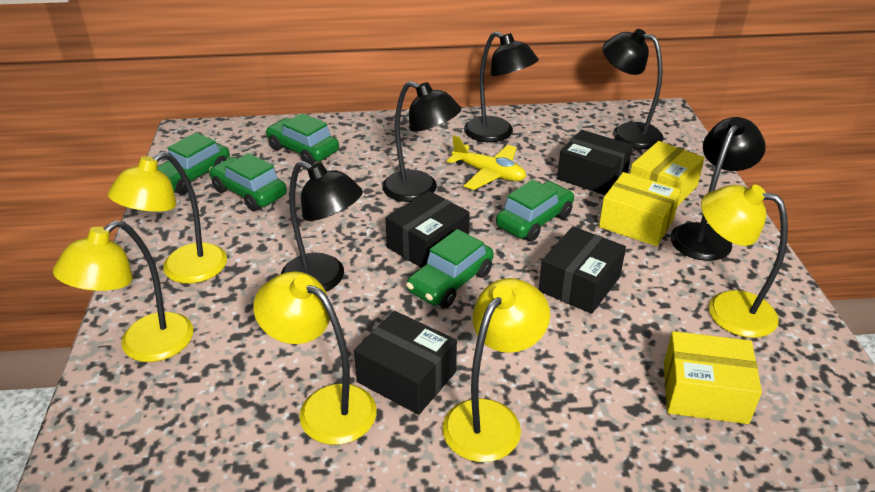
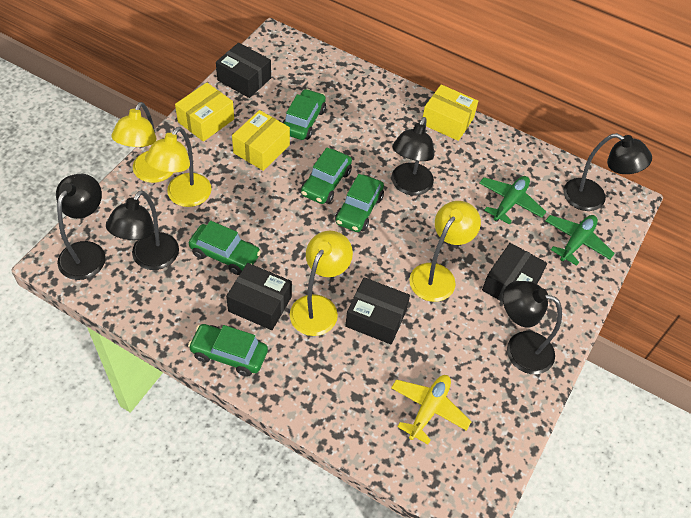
green plane: 0 -> 2
yellow lamp: 5 -> 4

